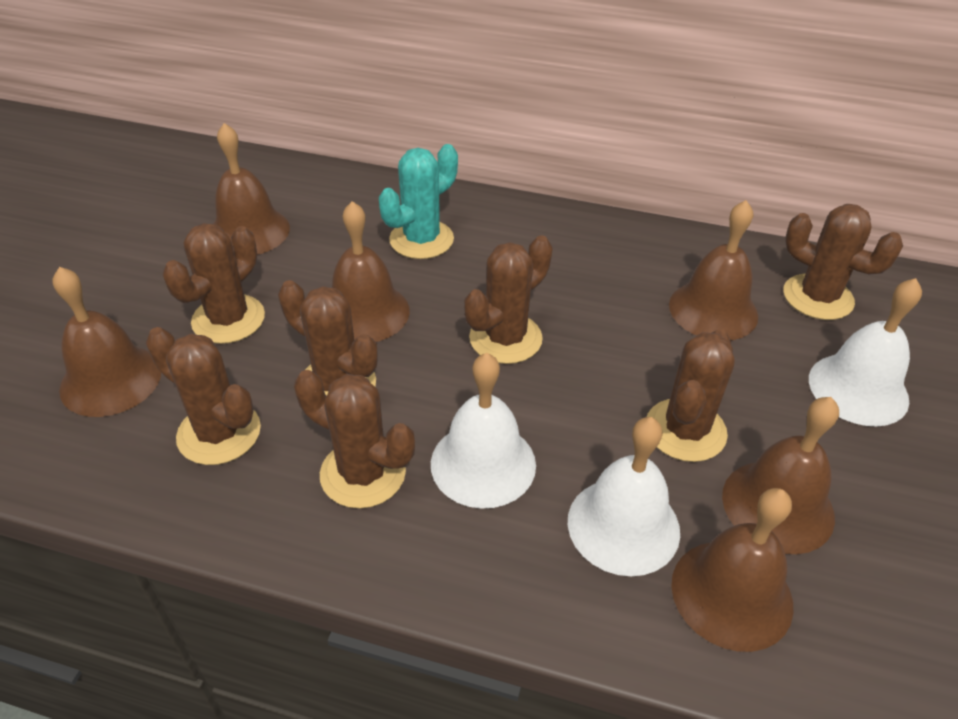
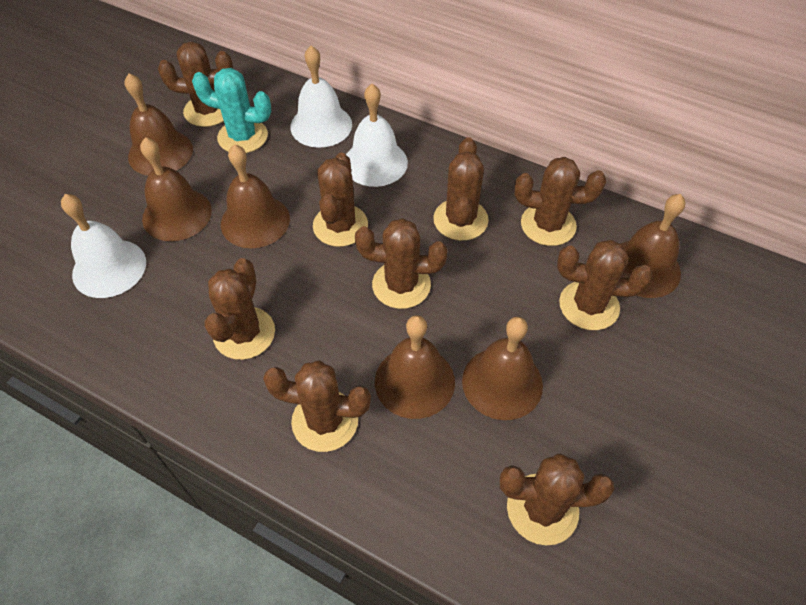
brown cactus: 7 -> 9

